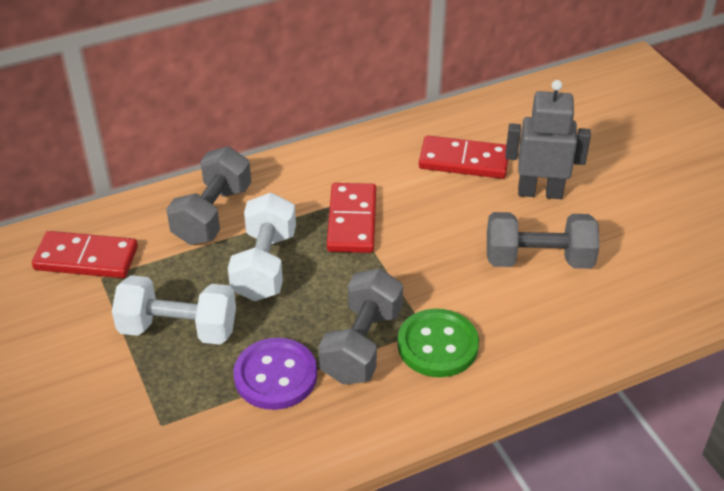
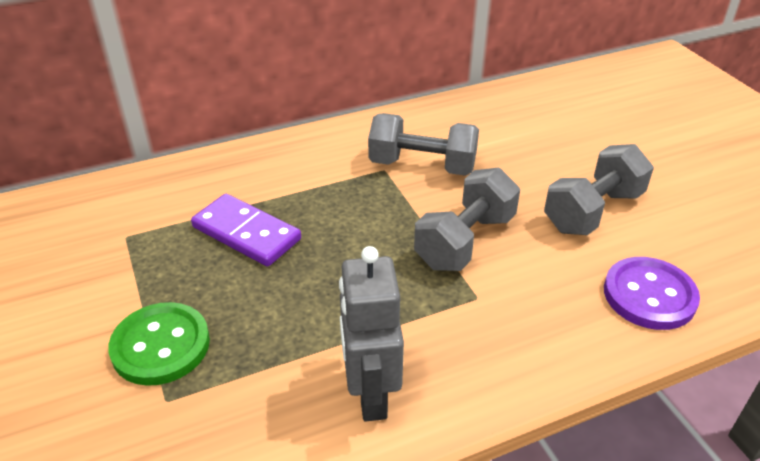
purple domino: 0 -> 1
red domino: 3 -> 0
white dumbbell: 2 -> 0

